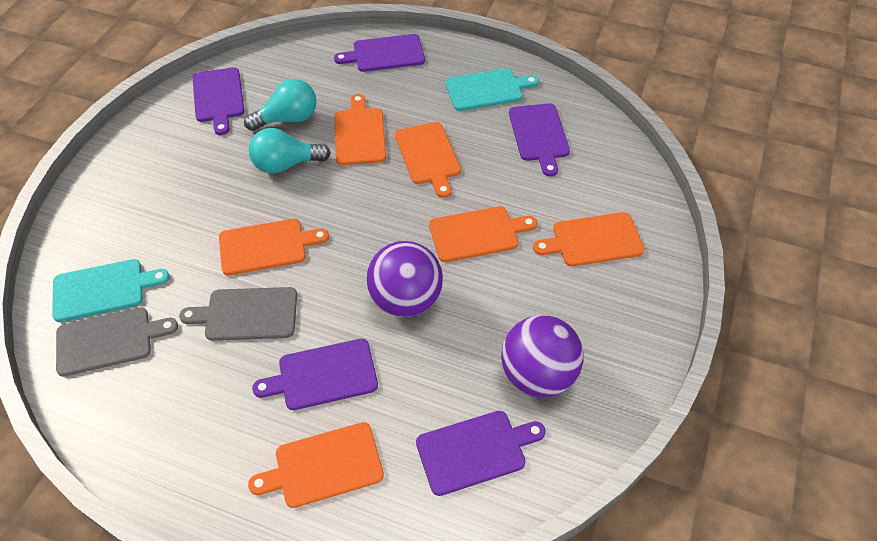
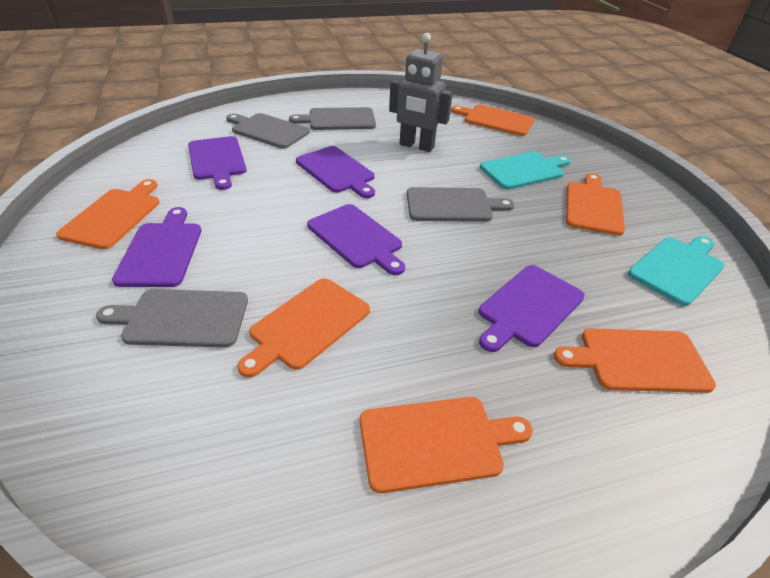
grey cutting board: 2 -> 4
grey robot: 0 -> 1
purple ball: 2 -> 0
turquoise light bulb: 2 -> 0

